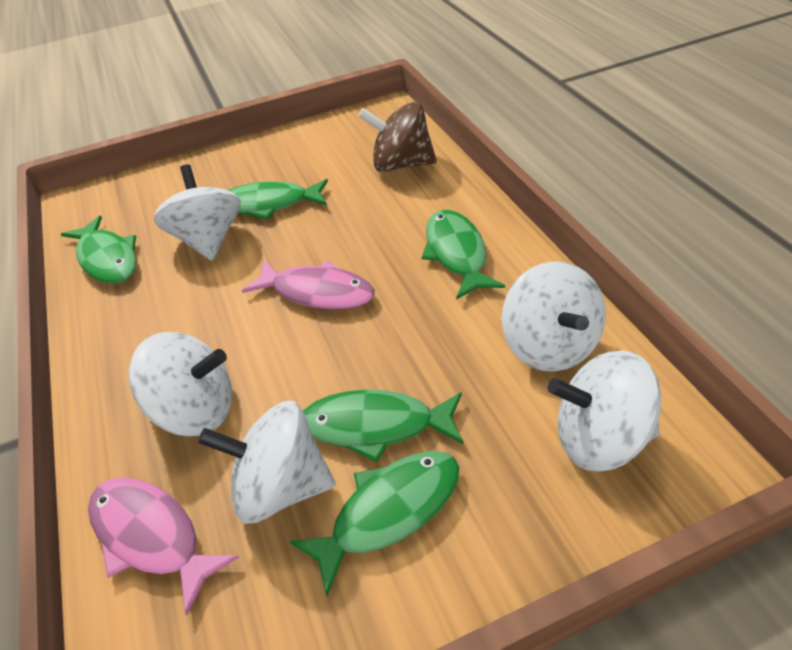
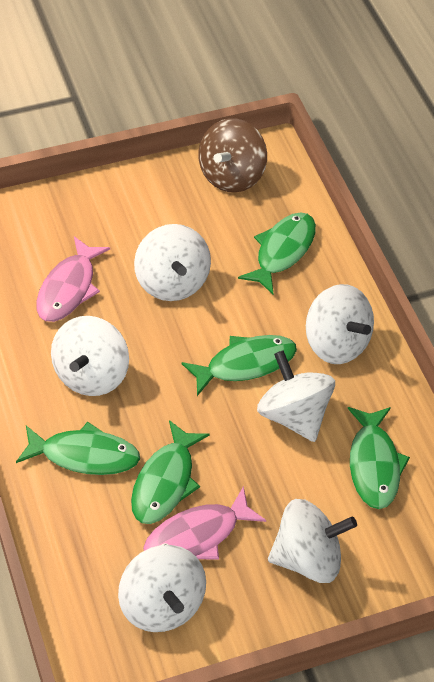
white spinning top: 5 -> 6

